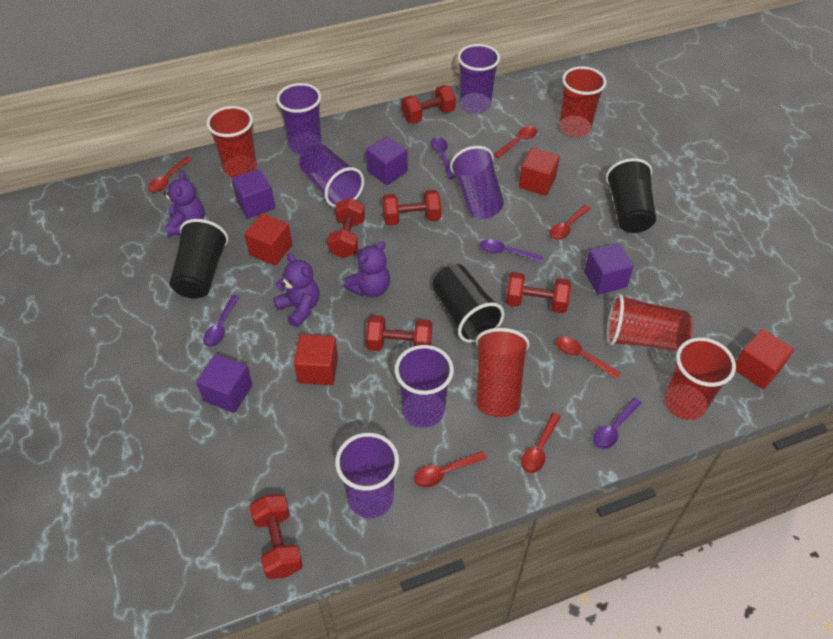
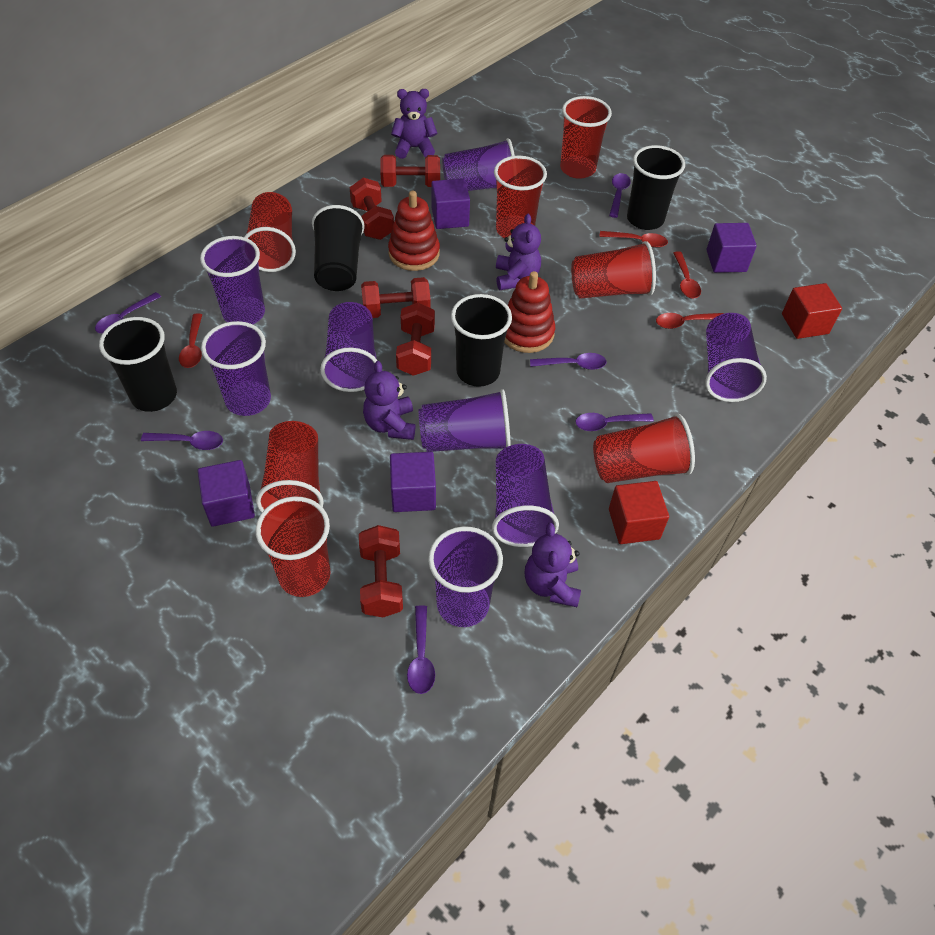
black cup: 3 -> 4
purple cup: 6 -> 8
purple spoon: 4 -> 6
purple teddy bear: 3 -> 4
red cube: 4 -> 2
red cup: 5 -> 7
red dumbbell: 6 -> 5
red spoon: 6 -> 4
red stacking toy: 0 -> 2

